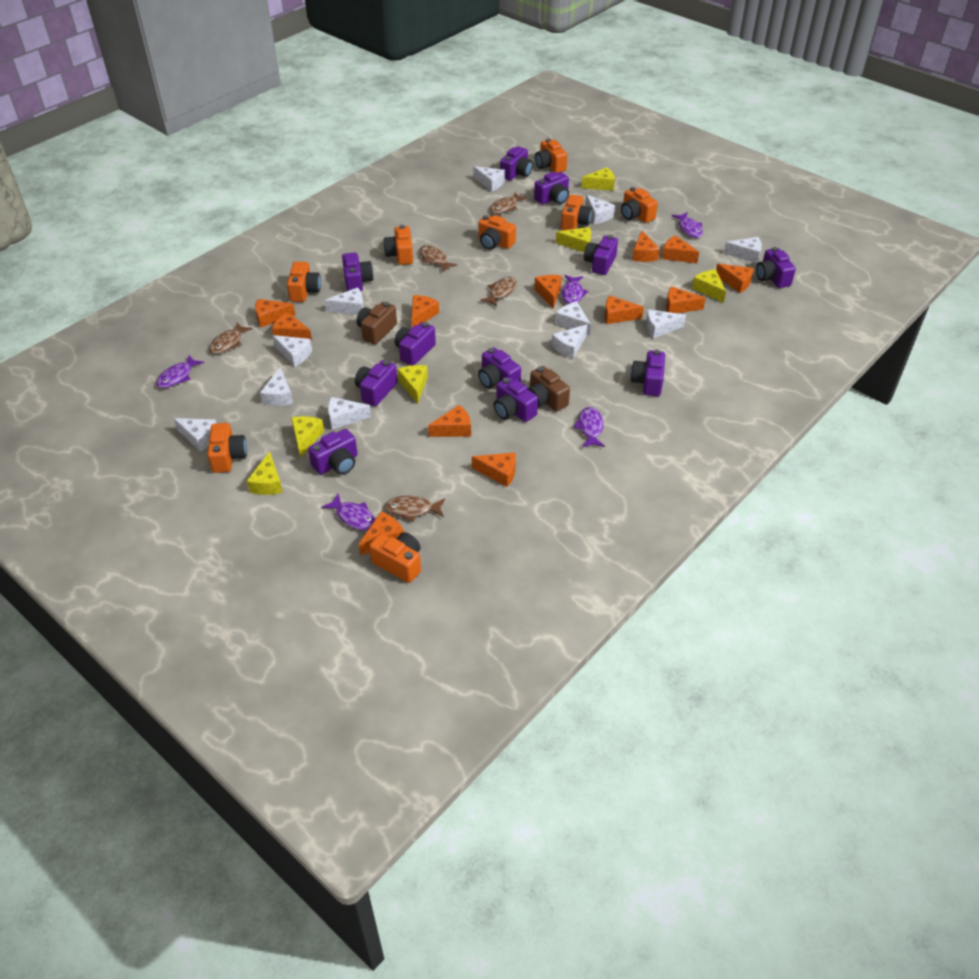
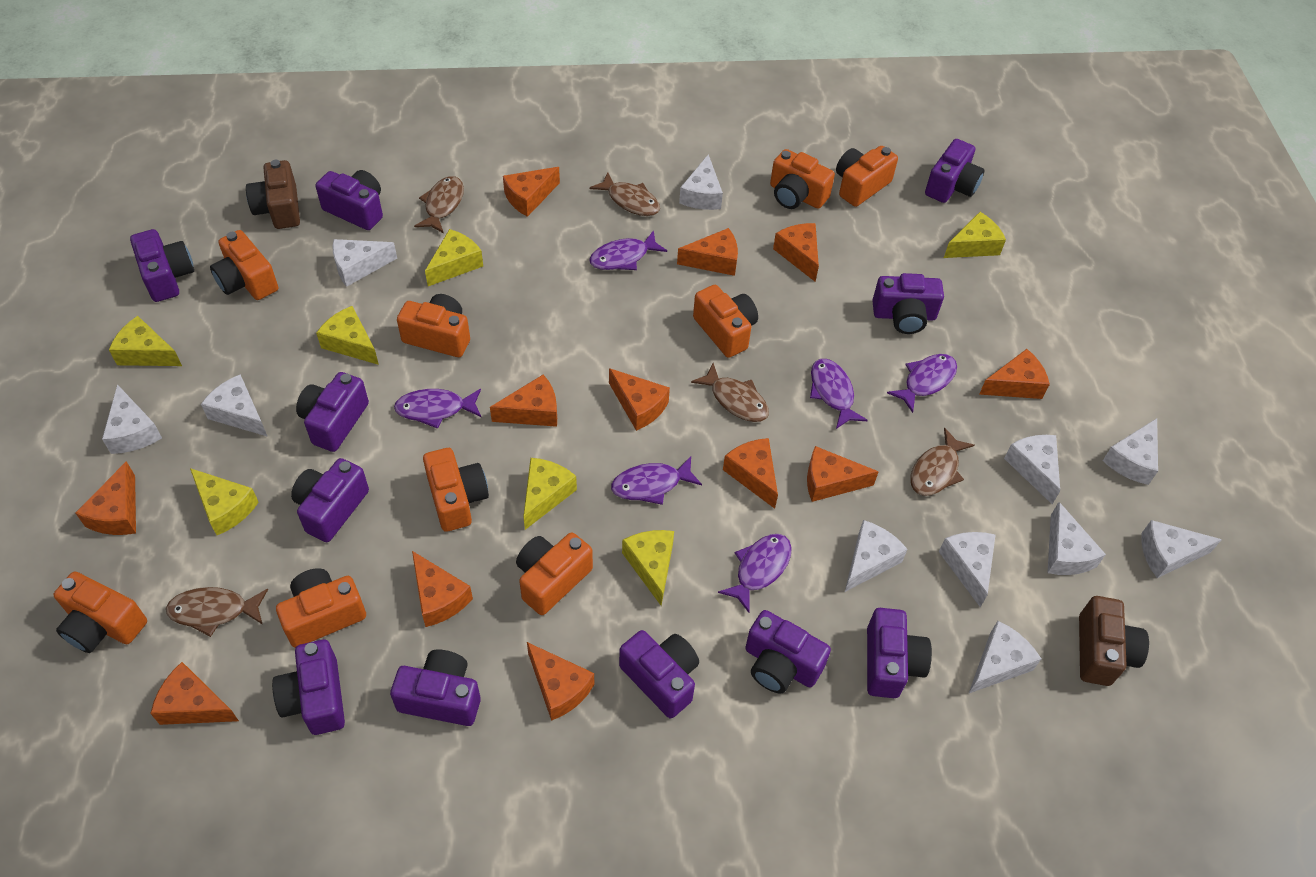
orange camera: 8 -> 9
purple fish: 5 -> 6
yellow cheese: 6 -> 7

